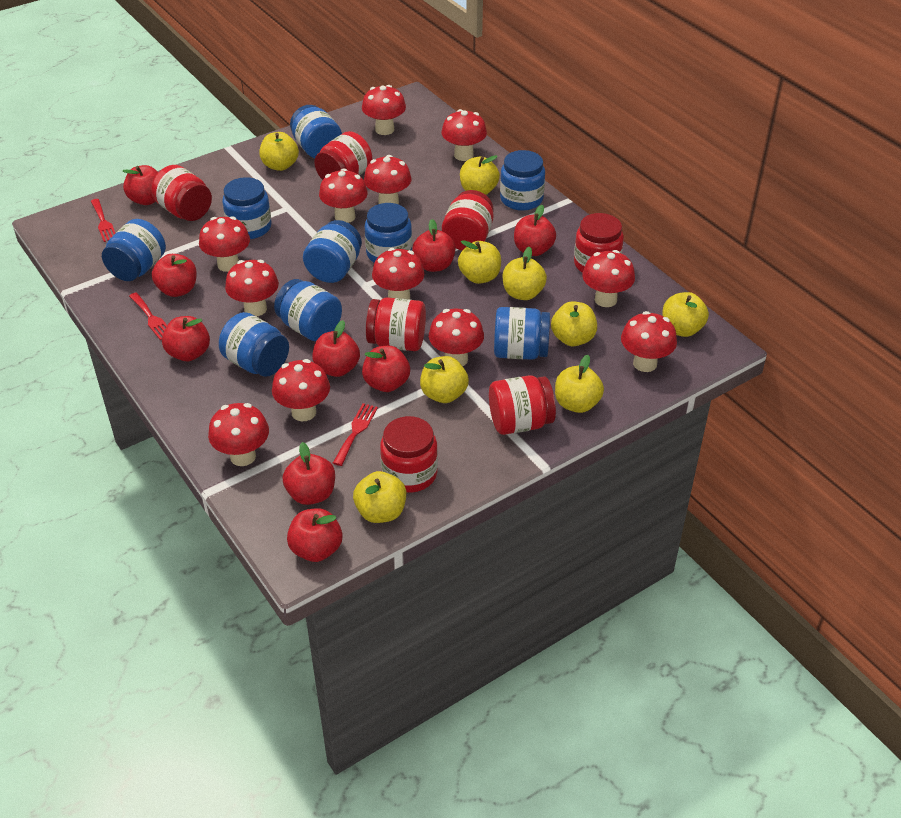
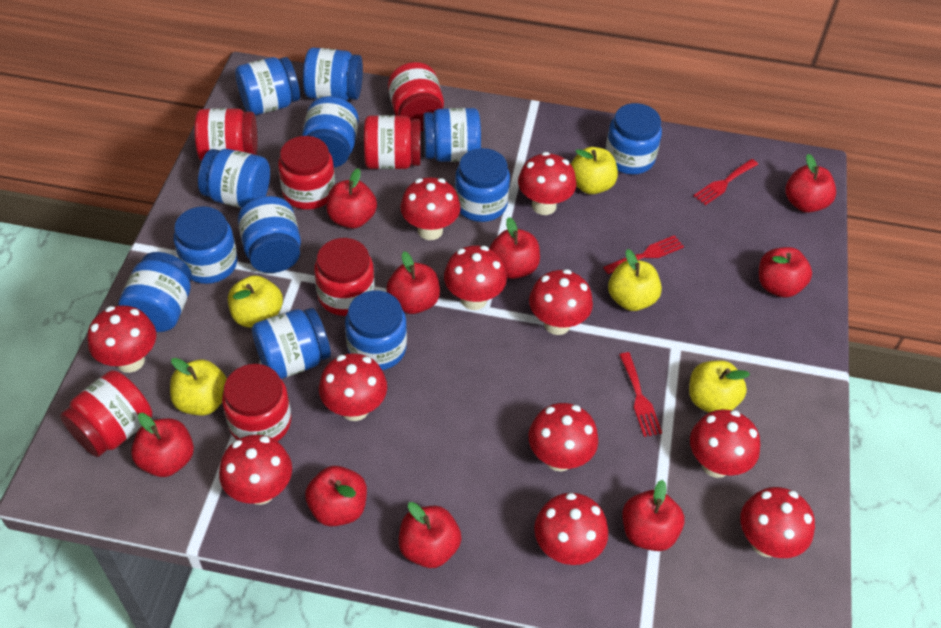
blue jar: 9 -> 12
red mushroom: 12 -> 11
yellow apple: 9 -> 5

